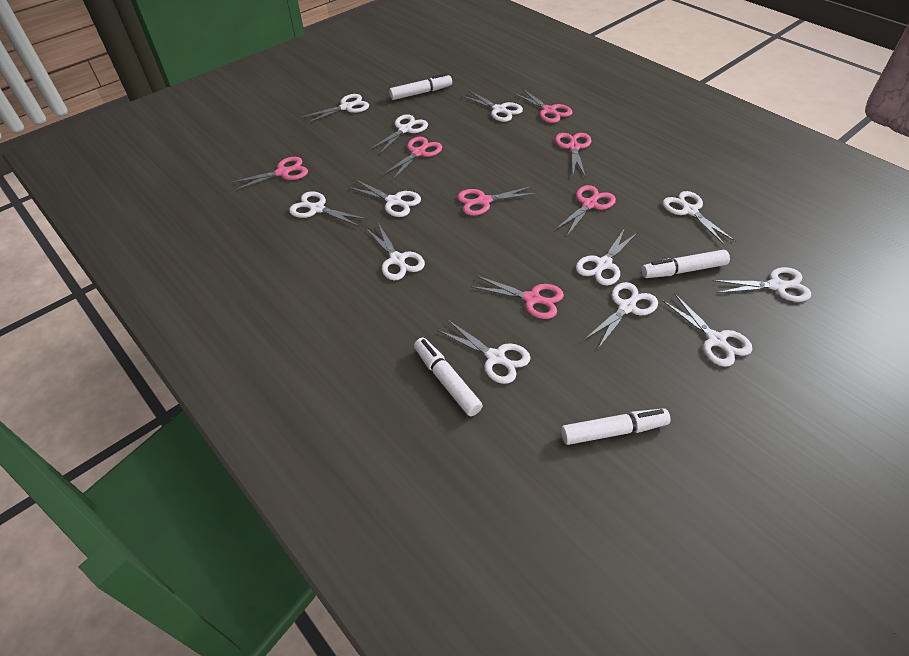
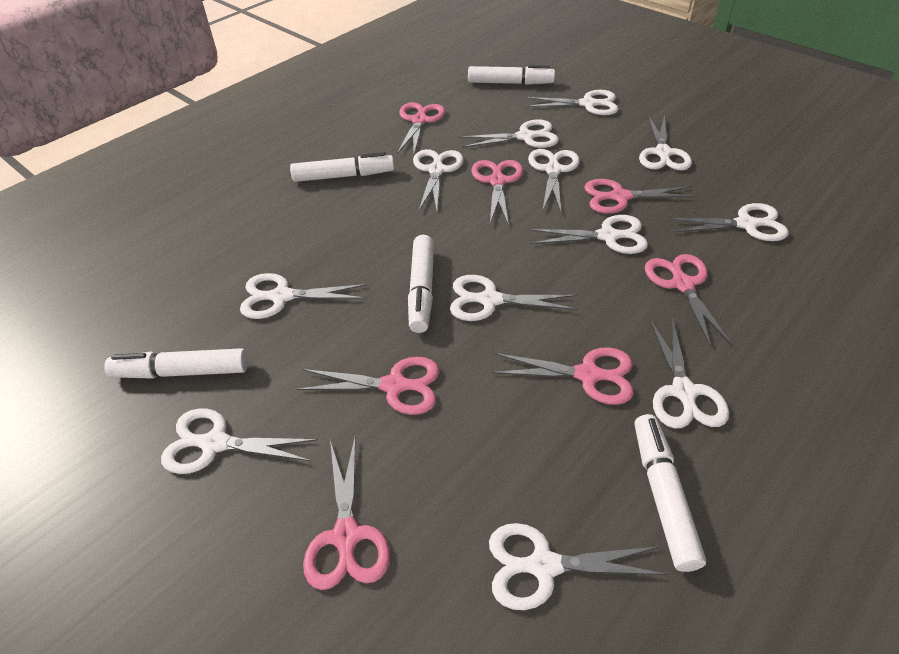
white marker: 4 -> 5

